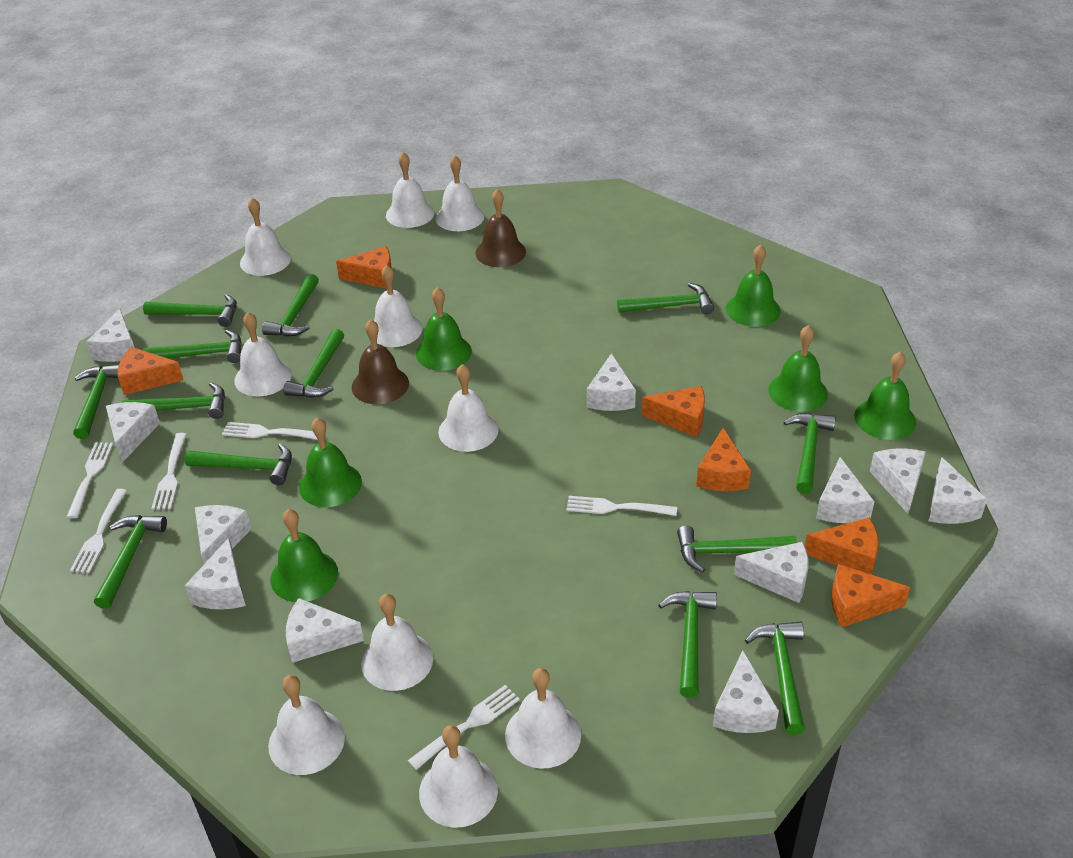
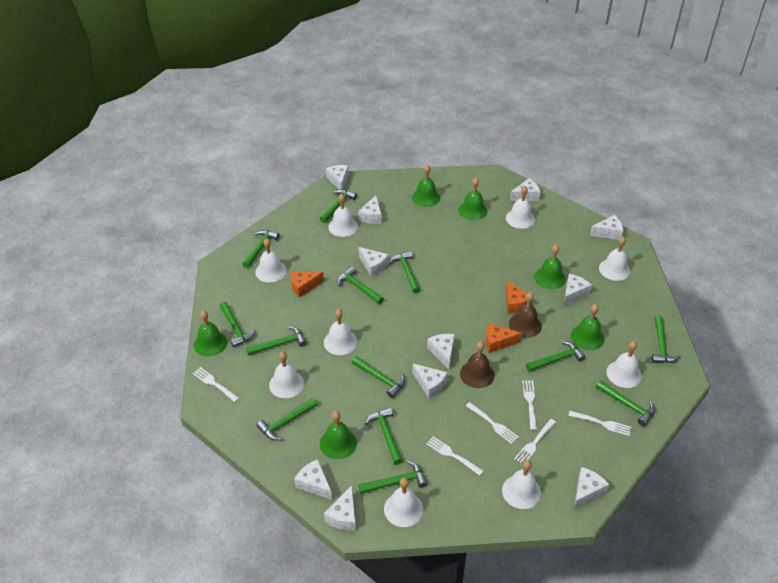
orange cheese: 6 -> 3
white bell: 10 -> 9

